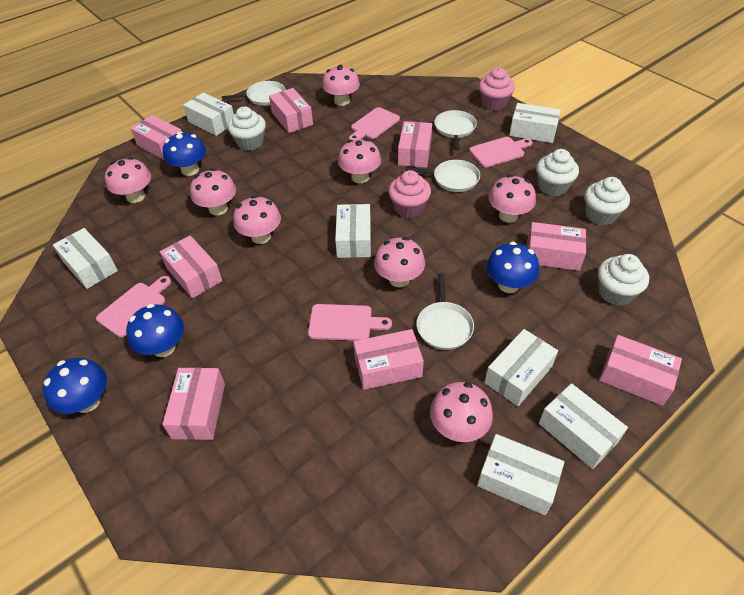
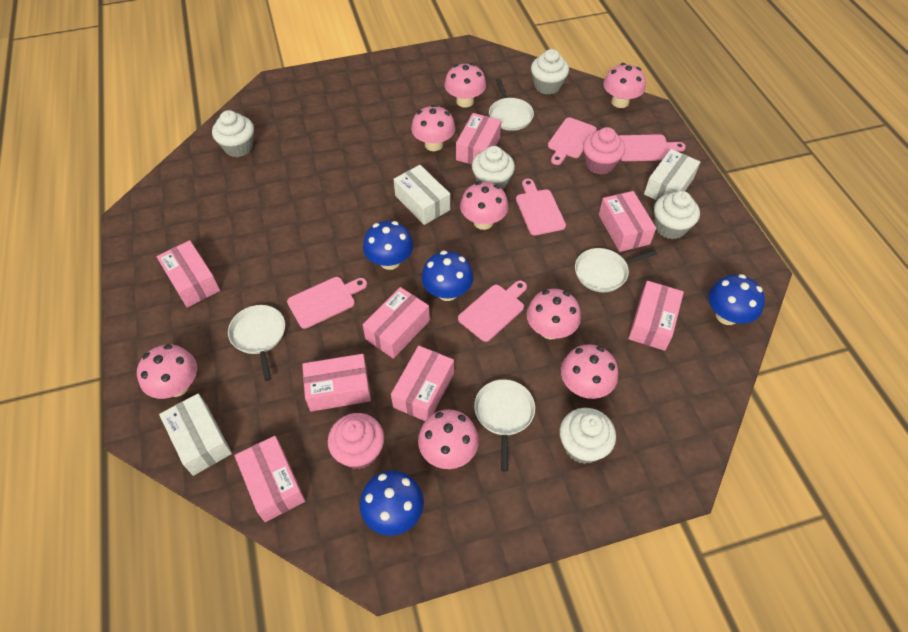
pink cutting board: 4 -> 5
white box: 7 -> 3
white cupcake: 4 -> 5

